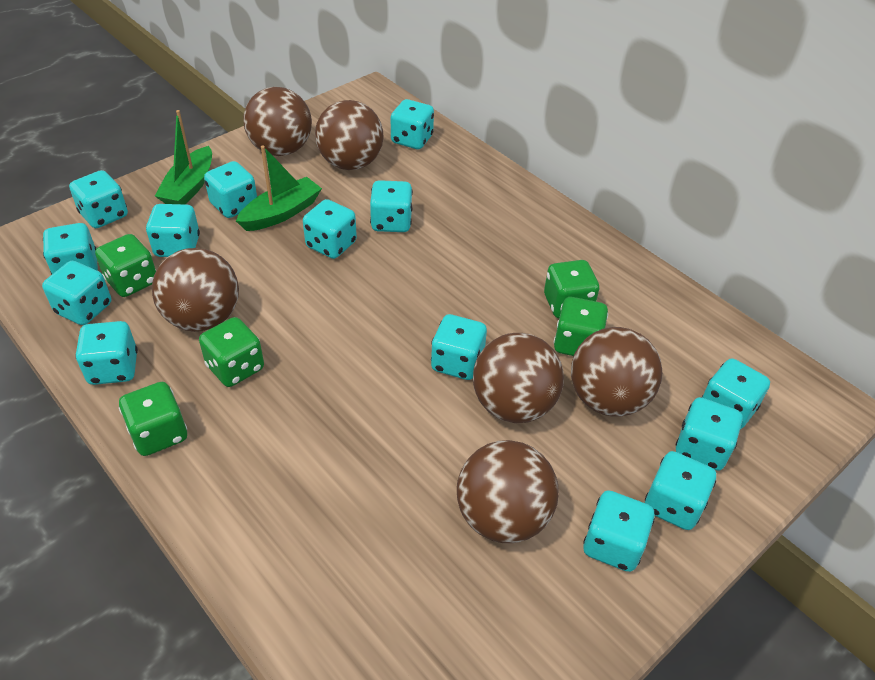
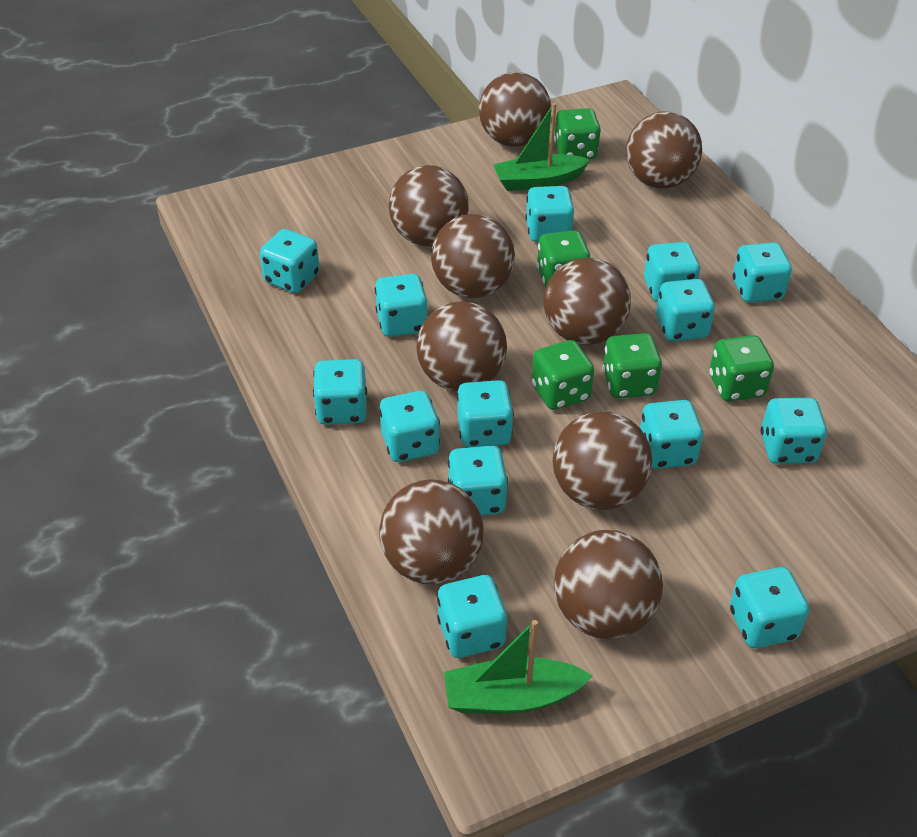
brown ball: 6 -> 9

